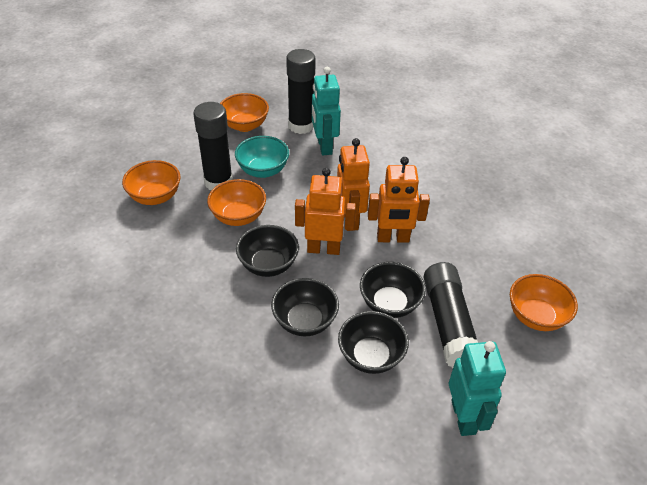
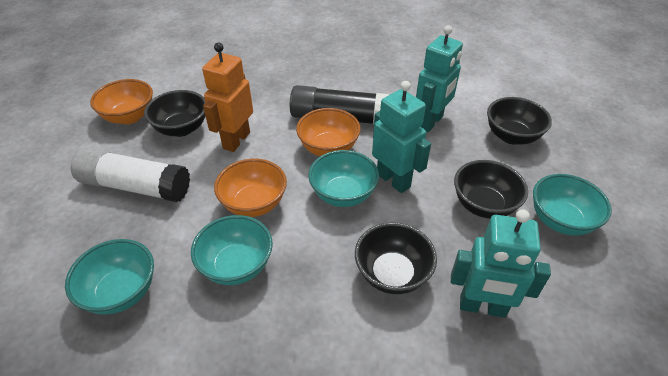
black glue stick: 3 -> 1
orange bowl: 4 -> 3
orange robot: 3 -> 1
turquoise bowl: 1 -> 4
turquoise robot: 2 -> 3
white glue stick: 0 -> 1

